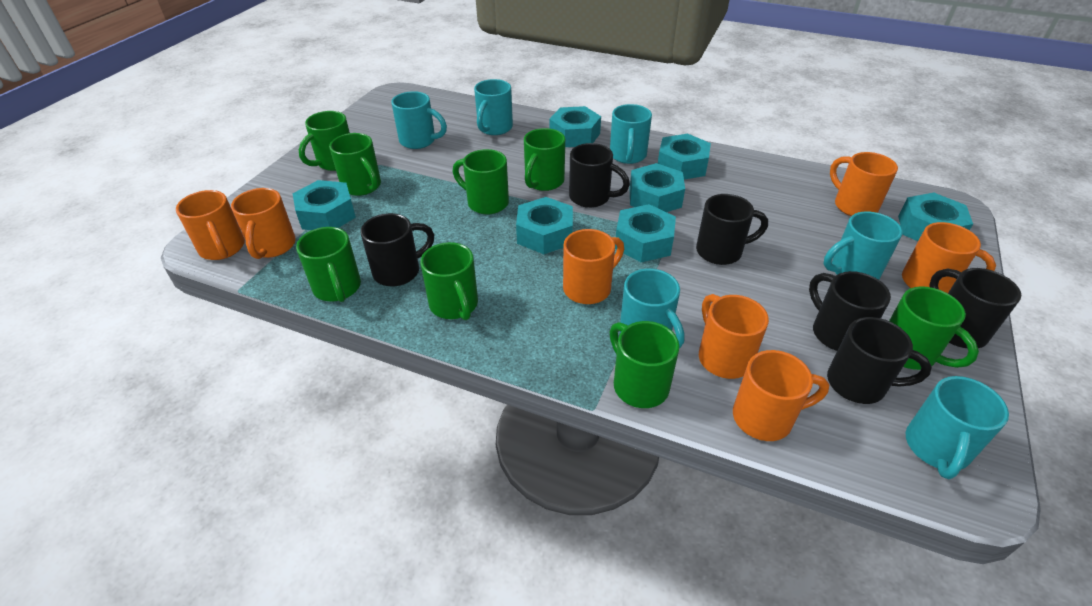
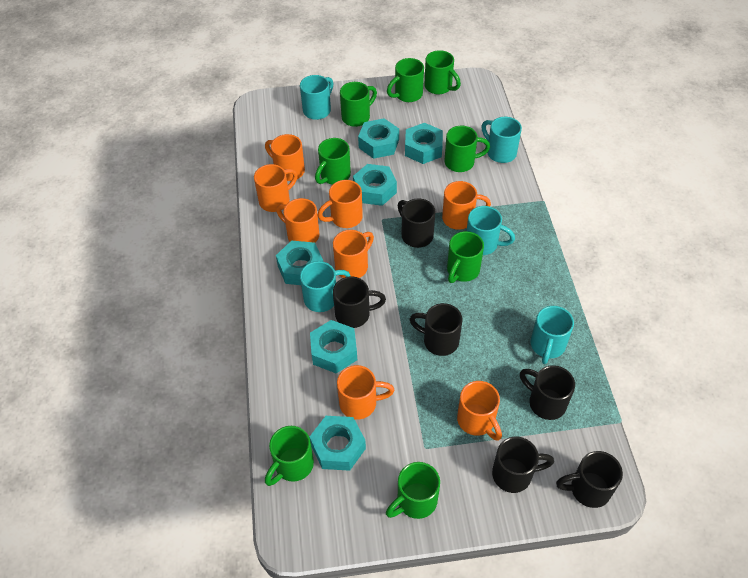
orange mug: 7 -> 8
turquoise mug: 6 -> 5
turquoise nut: 7 -> 6

